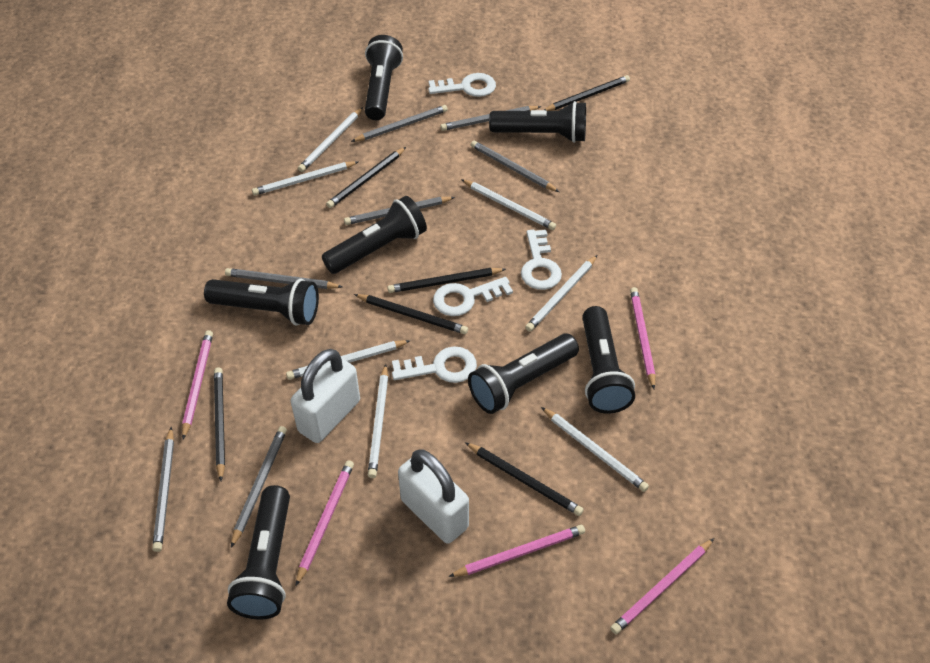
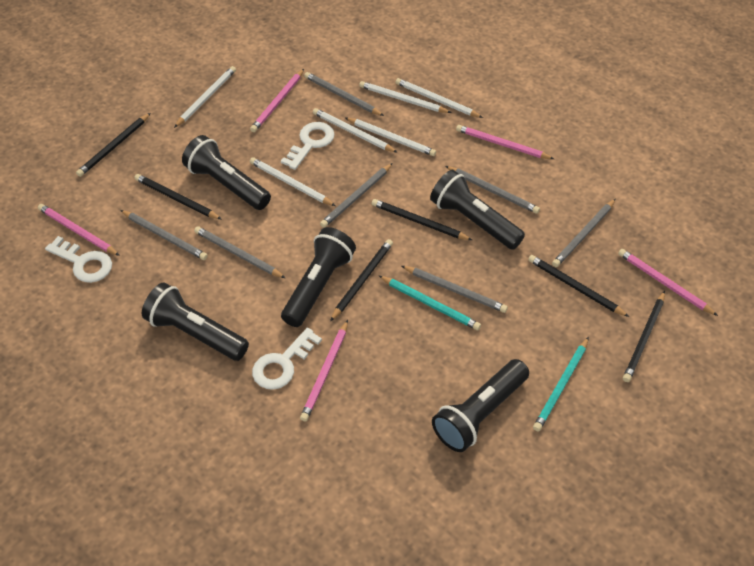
black flashlight: 7 -> 5
turquoise pencil: 0 -> 2
white key: 4 -> 3
white padlock: 2 -> 0
white pencil: 7 -> 6

